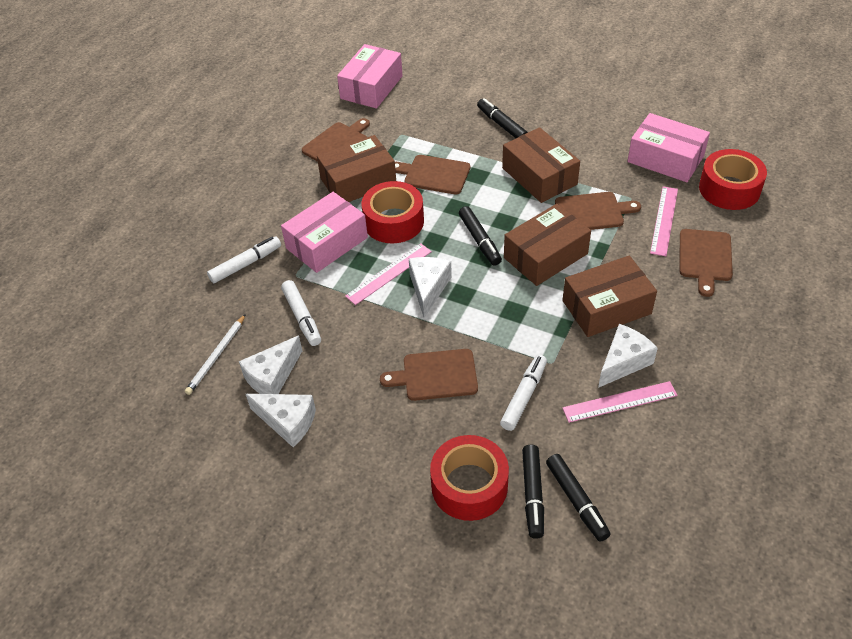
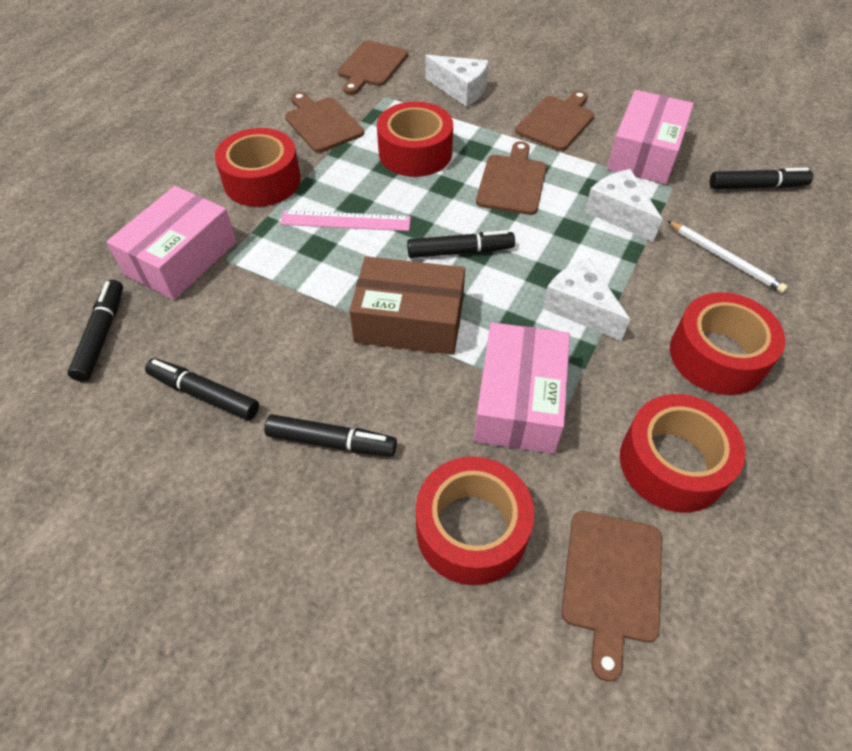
black marker: 4 -> 5
brown box: 4 -> 1
pink ruler: 3 -> 1
red tape: 3 -> 5
white cheese: 4 -> 3
white marker: 3 -> 0

